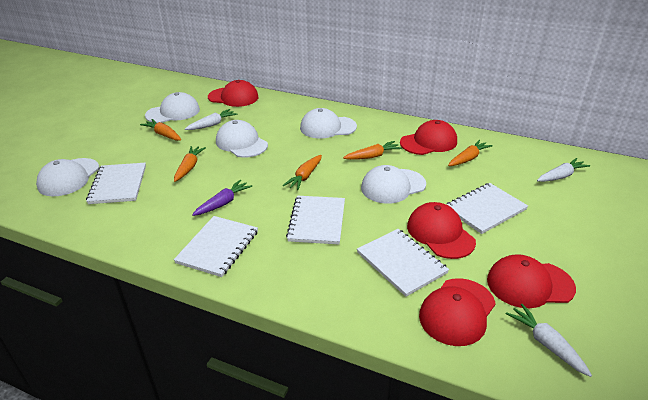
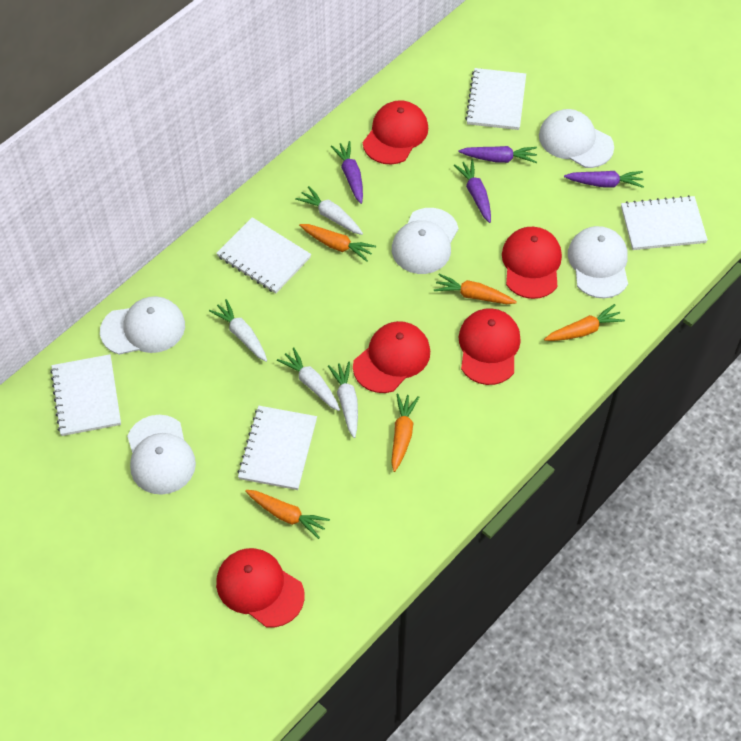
purple carrot: 1 -> 4
white carrot: 3 -> 4

